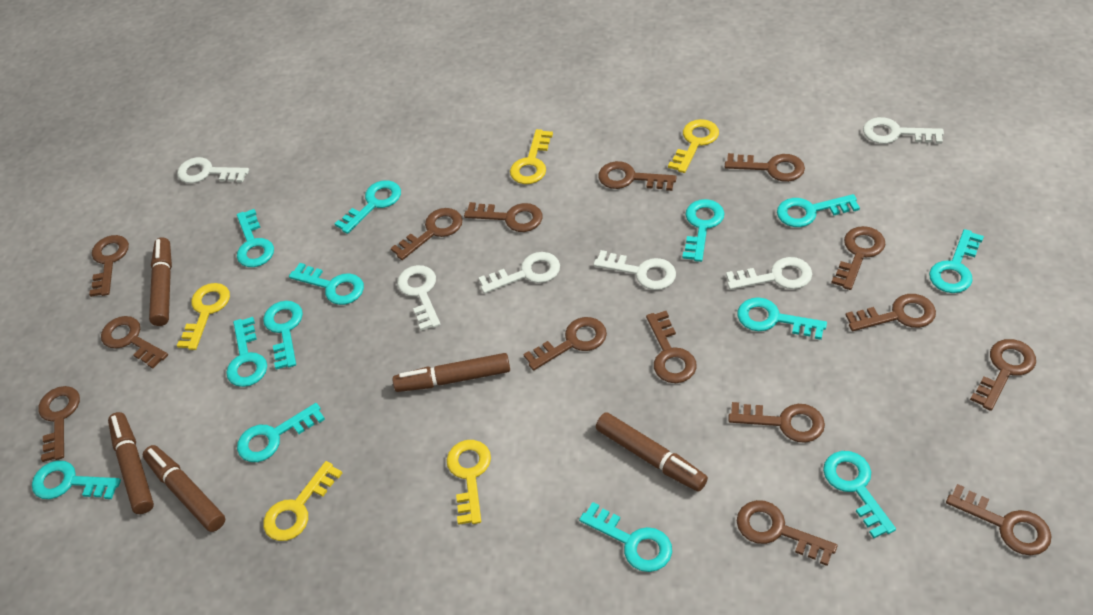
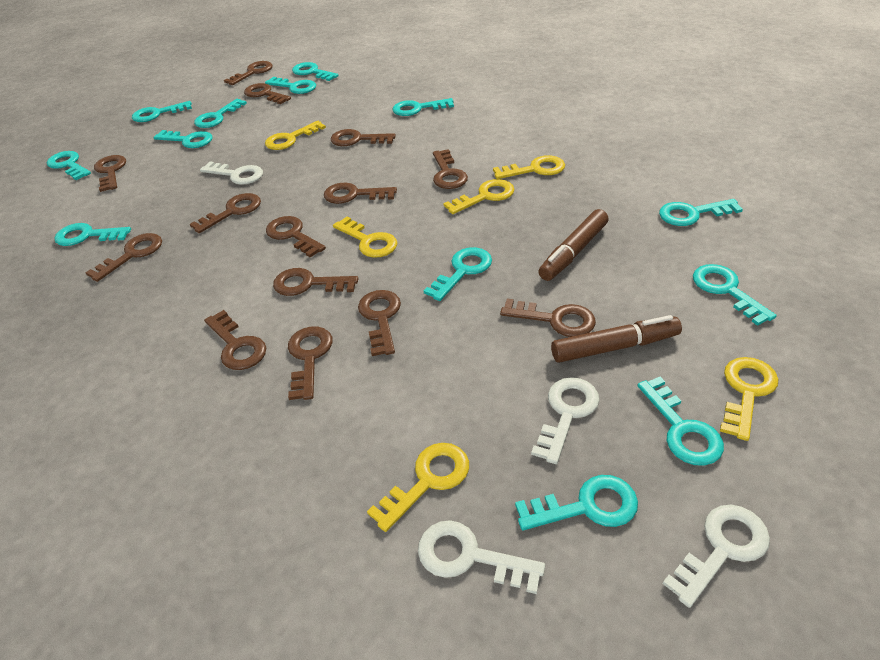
brown key: 15 -> 14
brown marker: 5 -> 2
white key: 6 -> 4
yellow key: 5 -> 6

